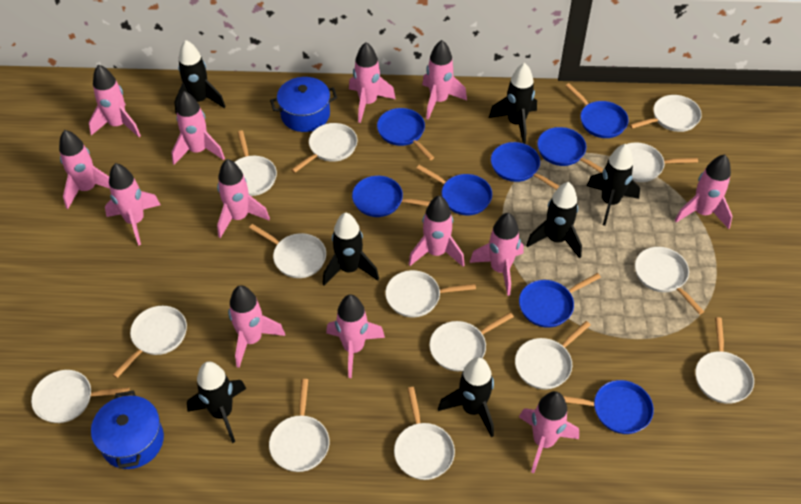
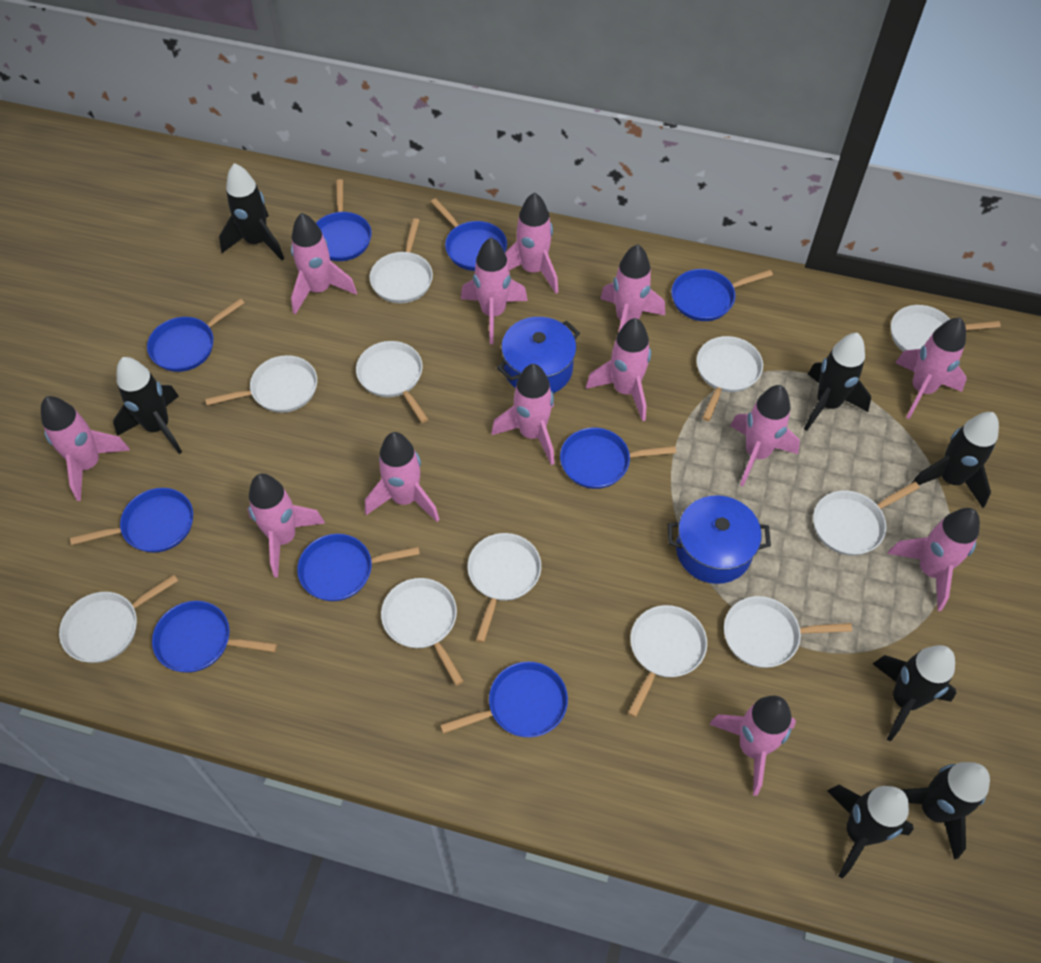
blue pan: 8 -> 9
white pan: 14 -> 11

